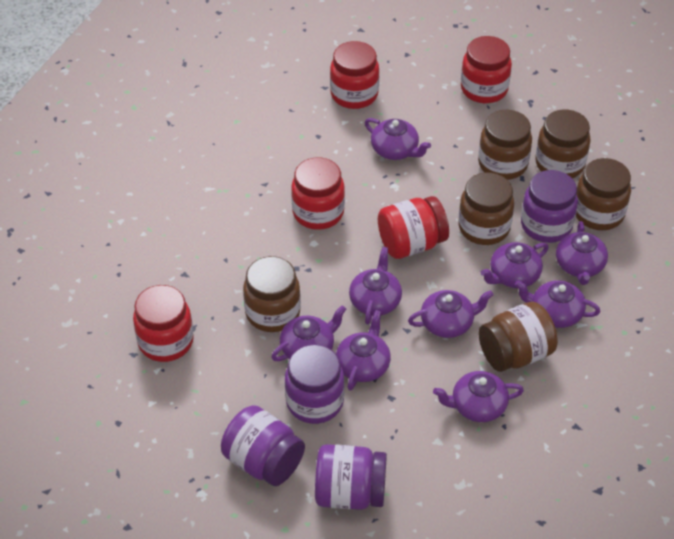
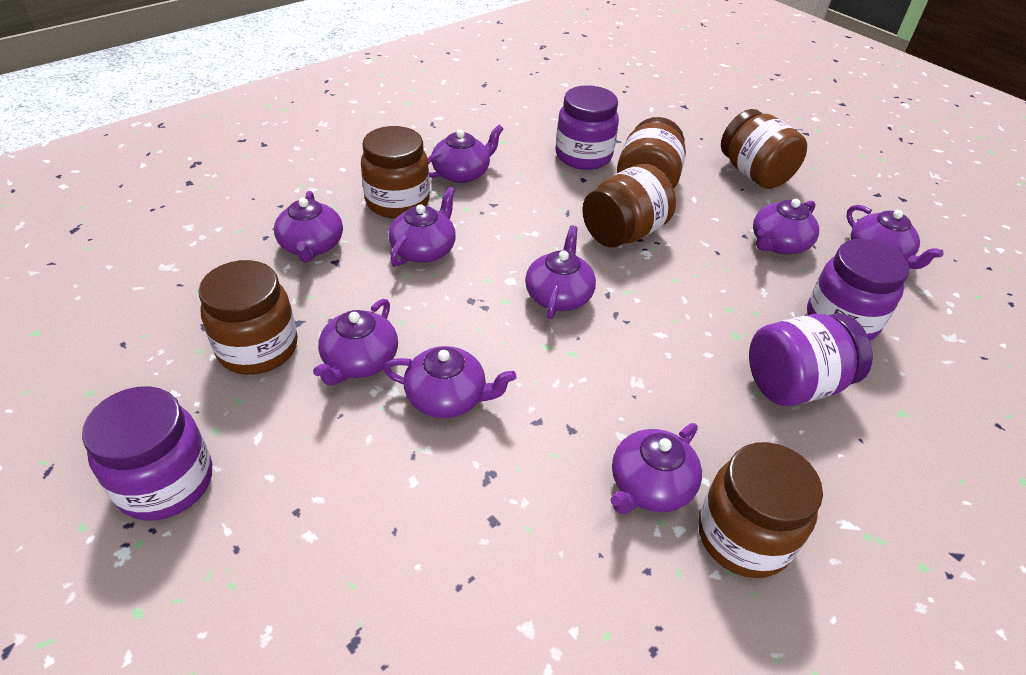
red jar: 5 -> 0

